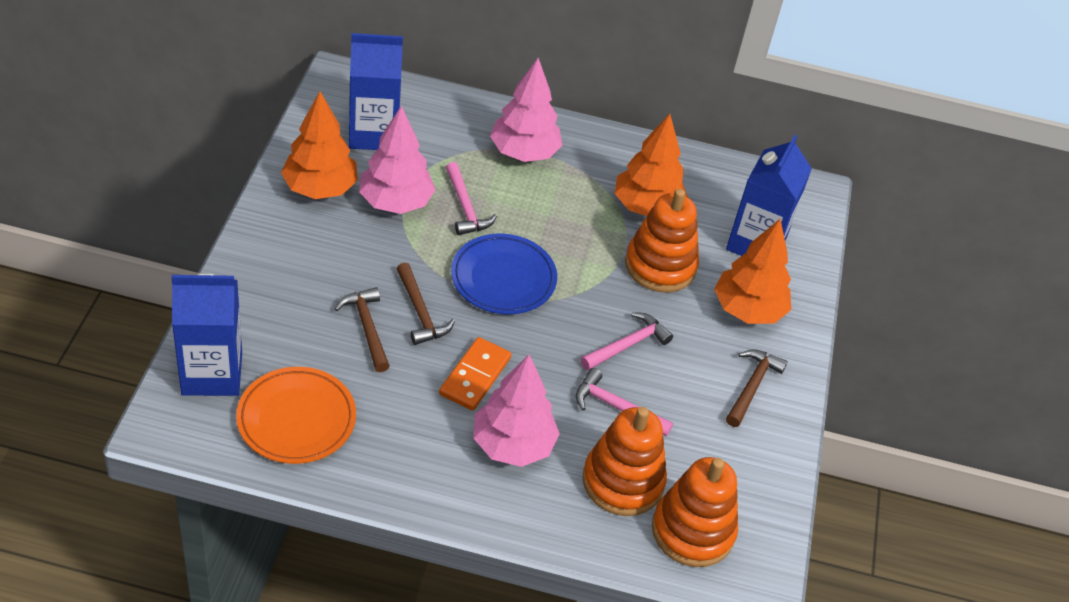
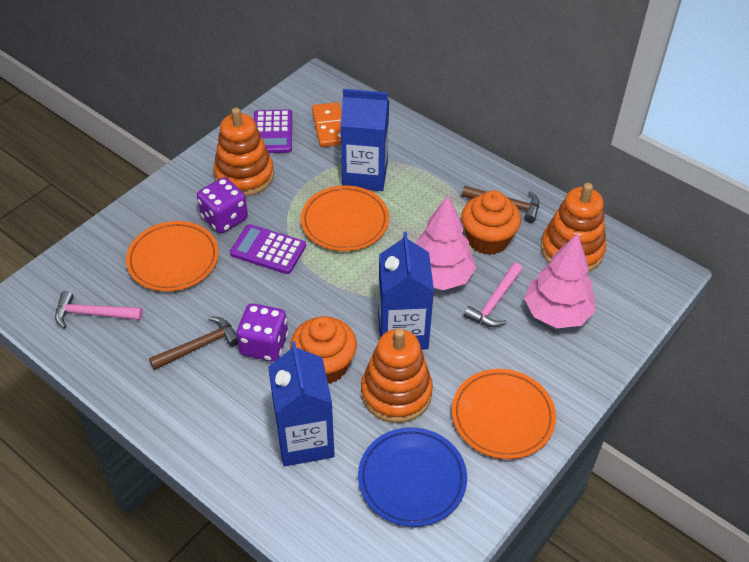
brown hammer: 3 -> 2
orange cupcake: 0 -> 2
orange plate: 1 -> 3
orange tree: 3 -> 0
pink hammer: 3 -> 2
pink tree: 3 -> 2
purple calculator: 0 -> 2
purple dice: 0 -> 2

